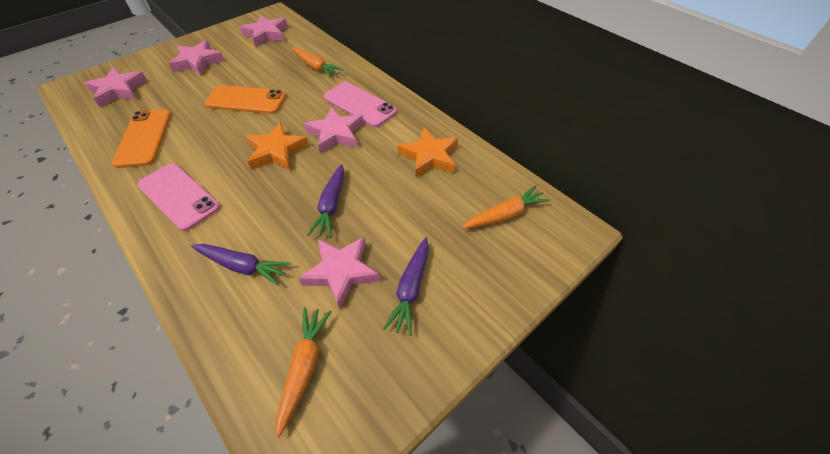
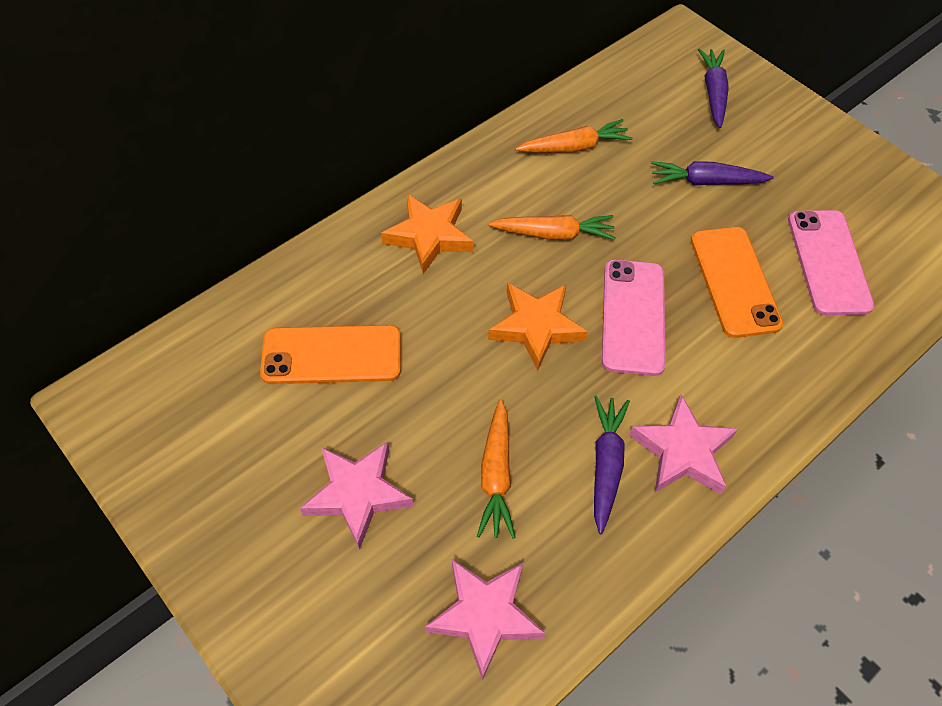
pink star: 5 -> 3

